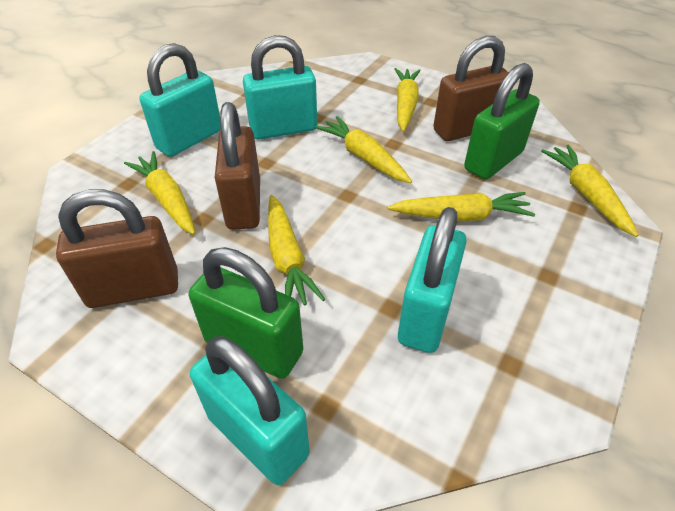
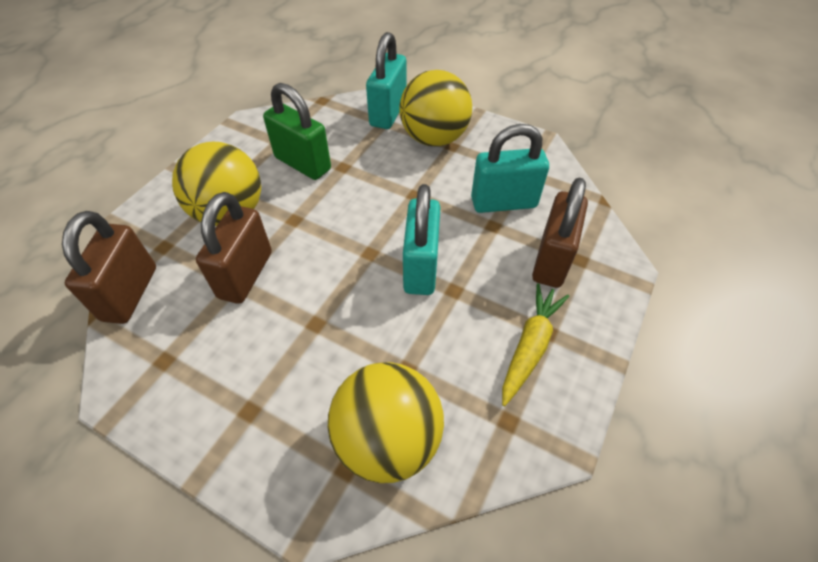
green padlock: 2 -> 1
turquoise padlock: 4 -> 3
yellow ball: 0 -> 3
yellow carrot: 6 -> 1

